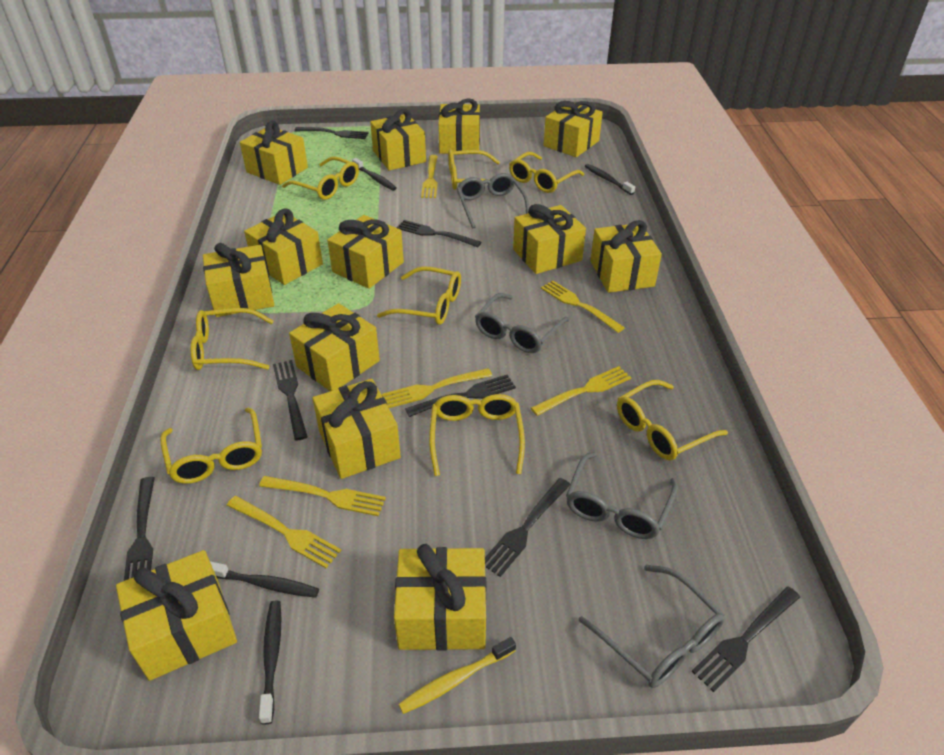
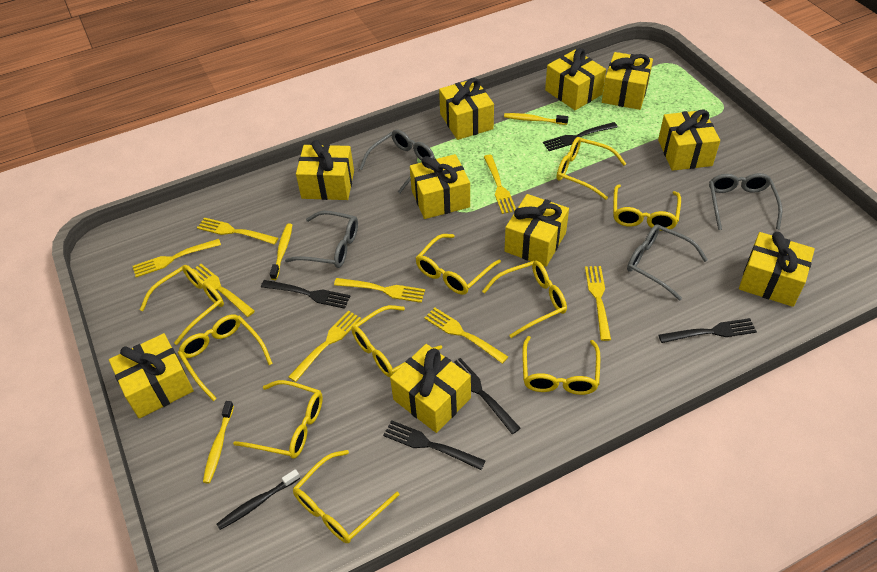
black fork: 7 -> 5
black toothbrush: 4 -> 1
yellow fork: 6 -> 8
yellow gift: 13 -> 10
yellow glasses: 8 -> 10
yellow toothbrush: 1 -> 3

